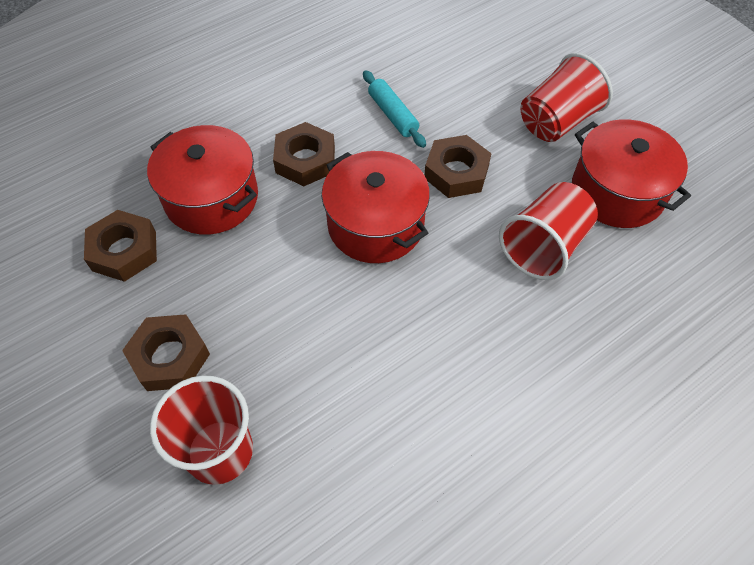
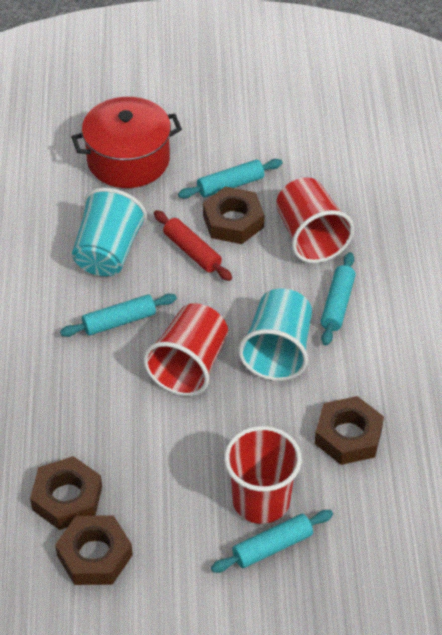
red pot: 3 -> 1
red rolling pin: 0 -> 1
turquoise cup: 0 -> 2
turquoise rolling pin: 1 -> 4

